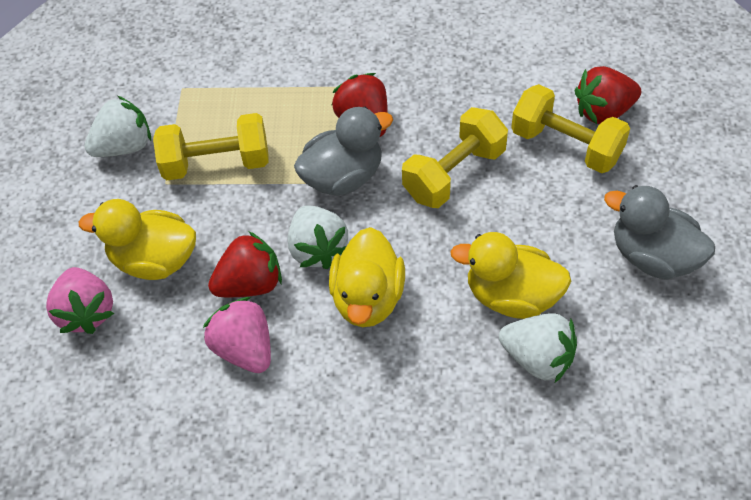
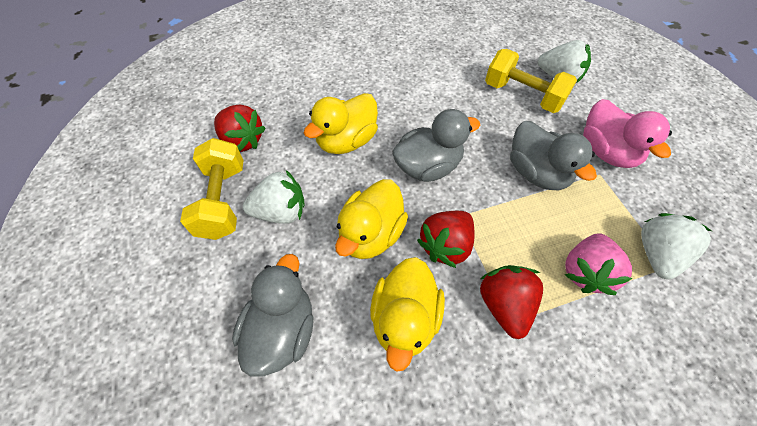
grey duck: 2 -> 3
pink duck: 0 -> 1
pink strawberry: 2 -> 1
yellow dumbbell: 3 -> 2

